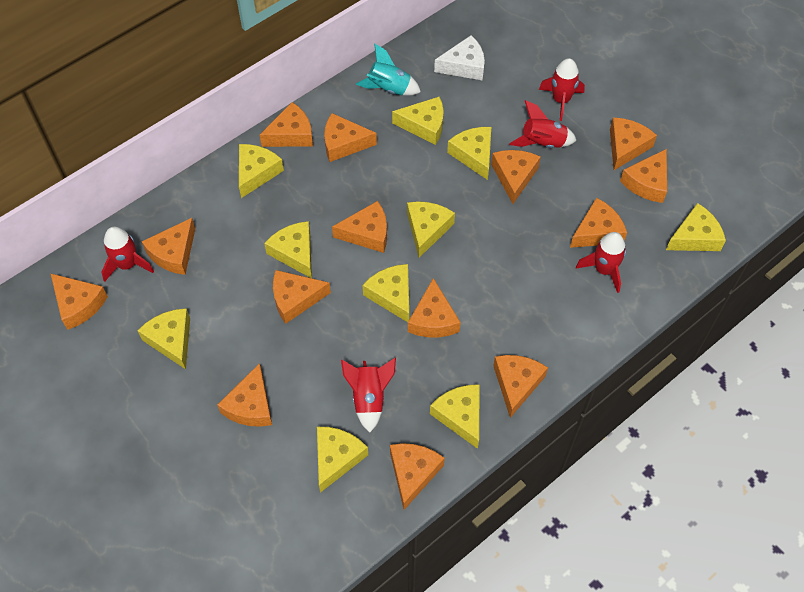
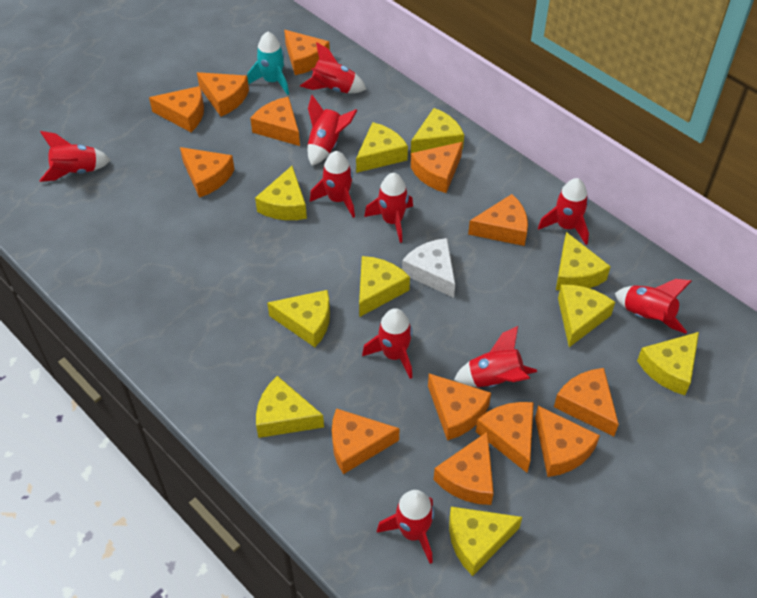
orange cheese: 14 -> 13
red rocket: 5 -> 10

